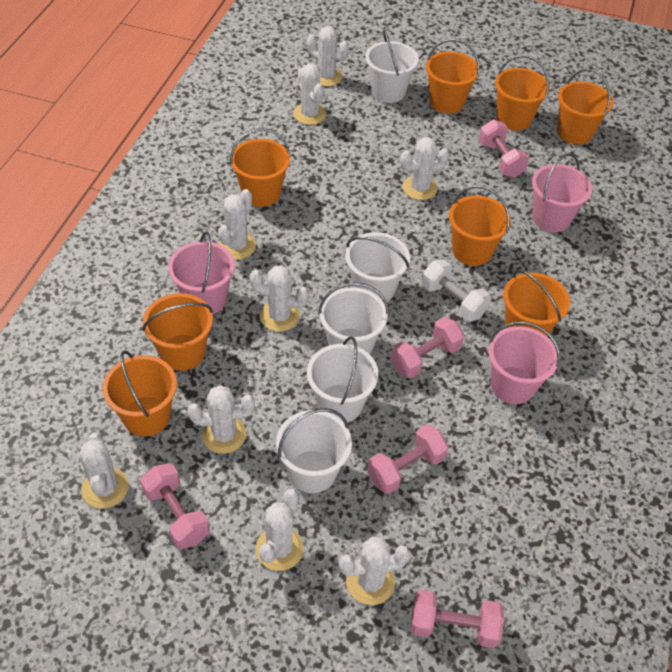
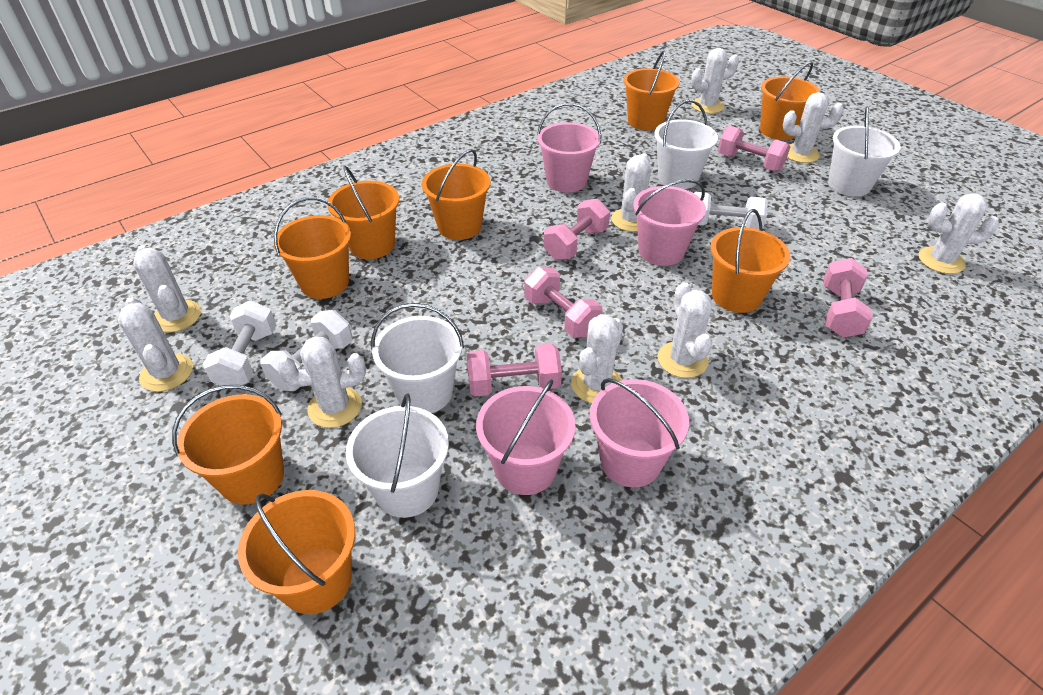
pink bucket: 3 -> 4
white bucket: 5 -> 4
white dumbbell: 1 -> 3

